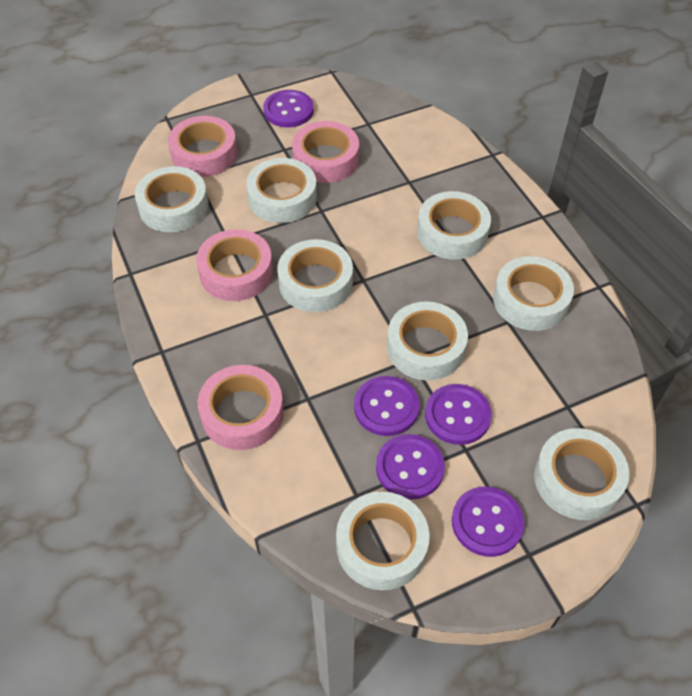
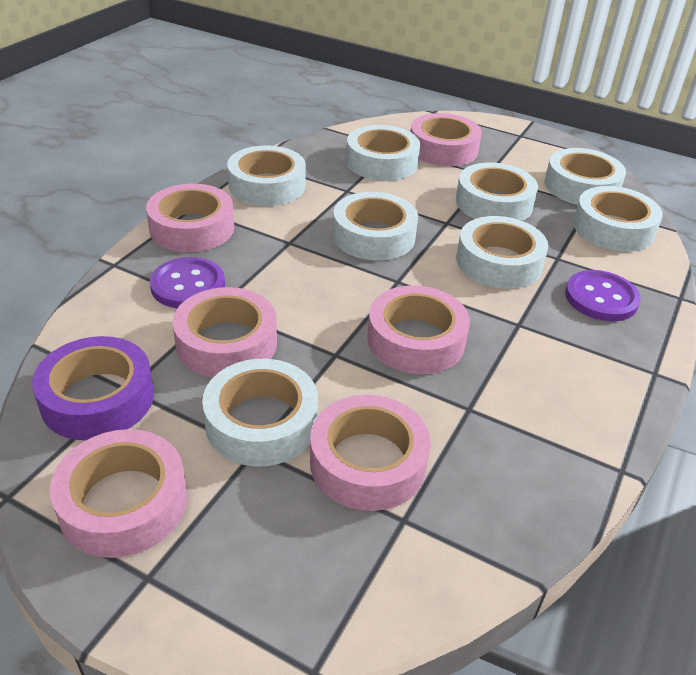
pink tape: 4 -> 6
purple button: 5 -> 2
purple tape: 0 -> 1

